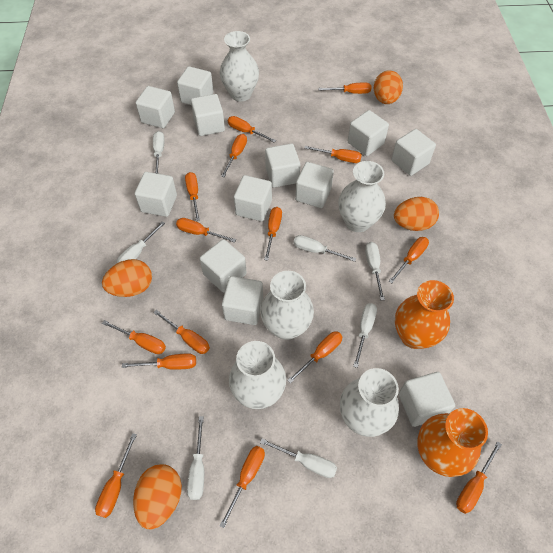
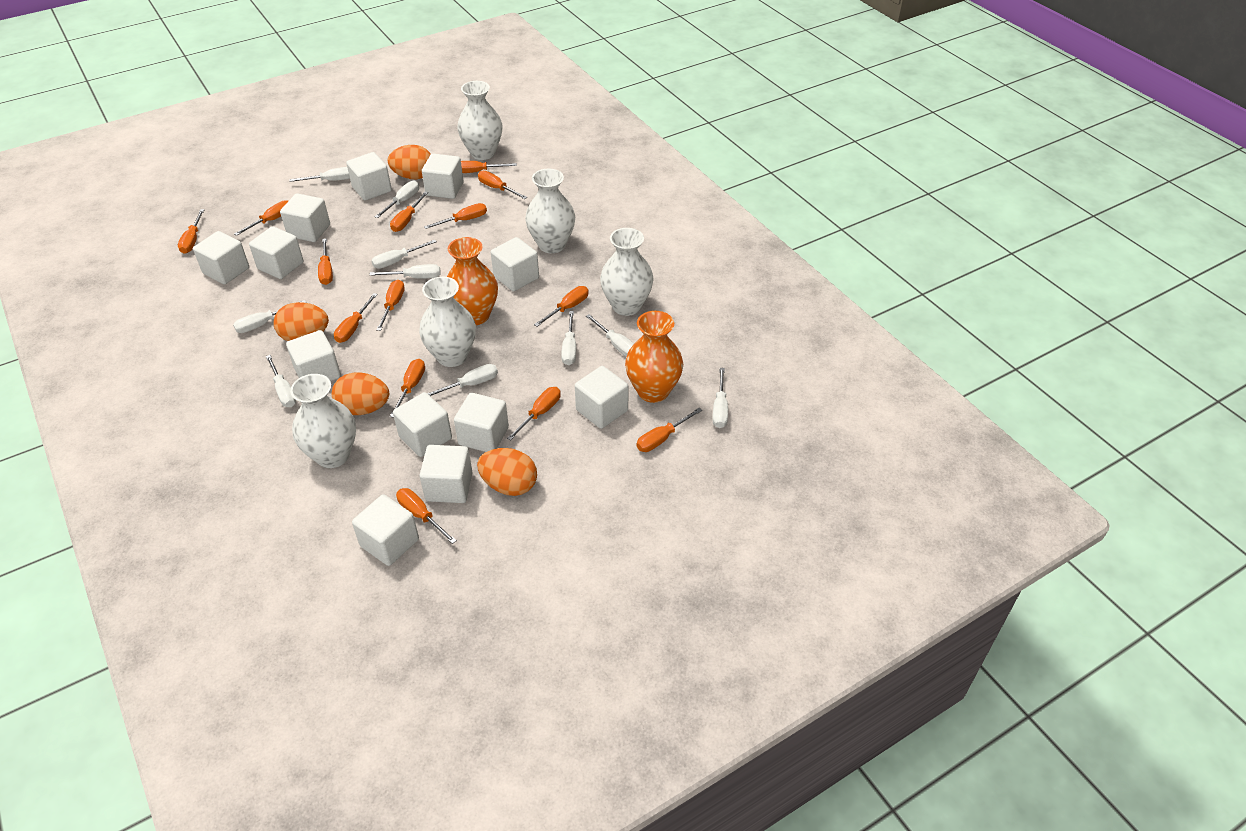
orange screwdriver: 15 -> 14
white screwdriver: 7 -> 10

